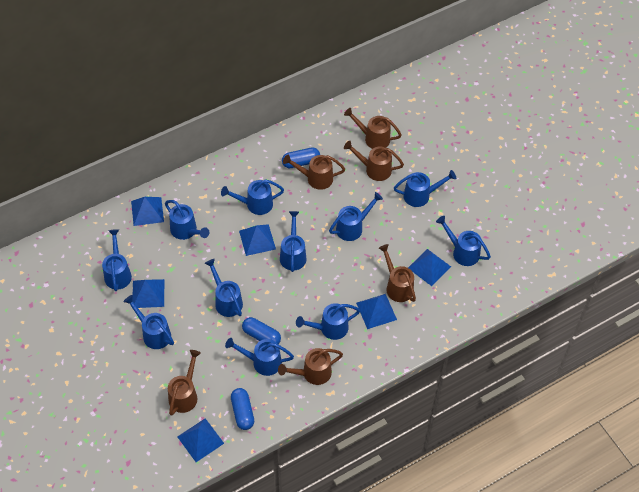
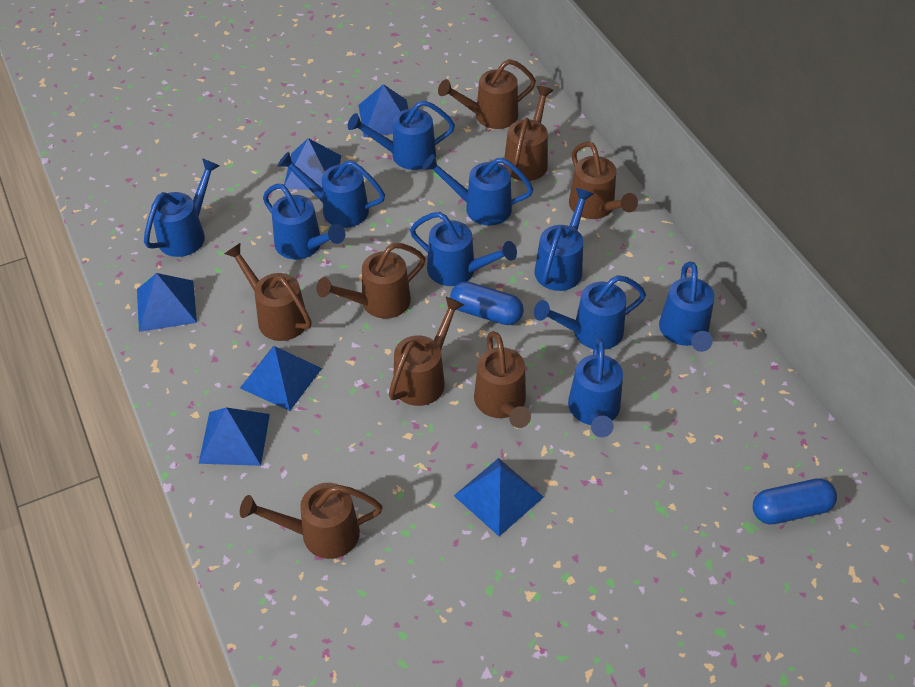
blue capsule: 3 -> 2
blue watering can: 11 -> 10
brown watering can: 6 -> 8

